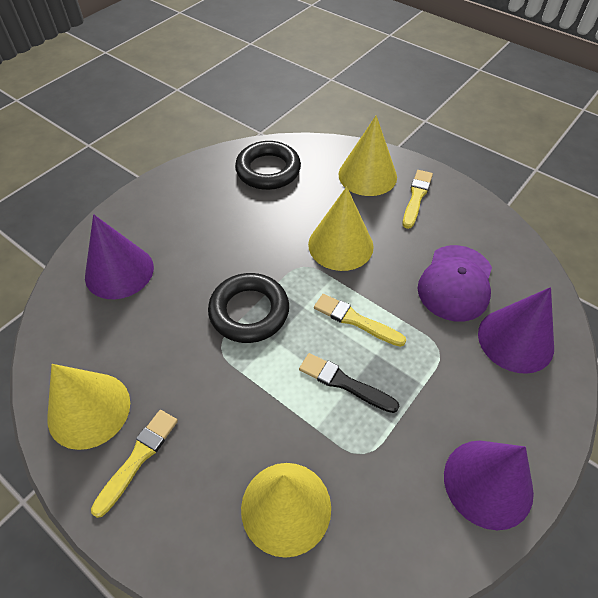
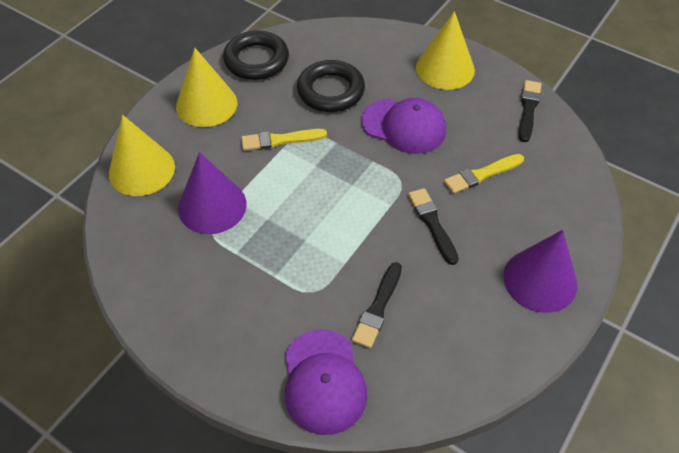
black brush: 1 -> 3
purple cap: 1 -> 2
purple cone: 3 -> 2
yellow brush: 3 -> 2
yellow cone: 4 -> 3

